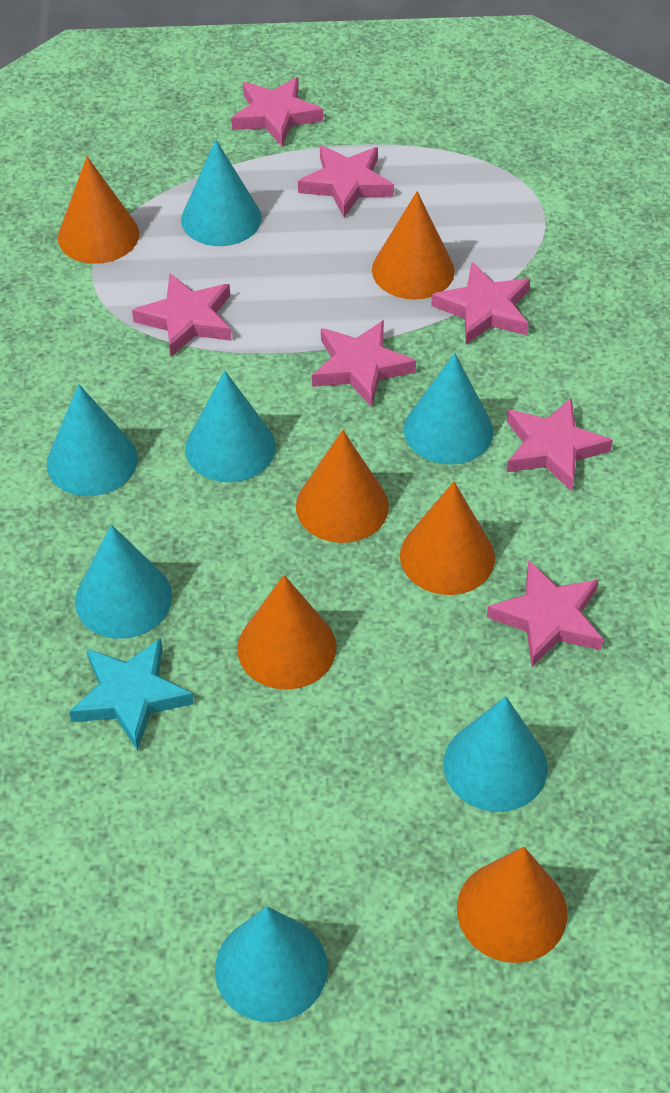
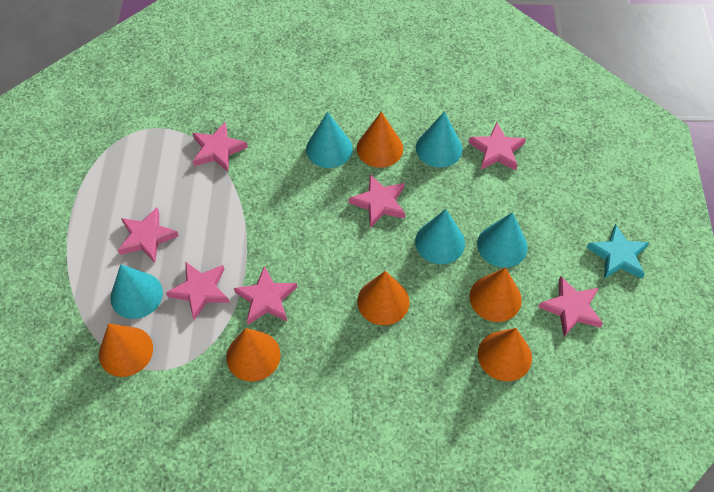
turquoise cone: 7 -> 5

